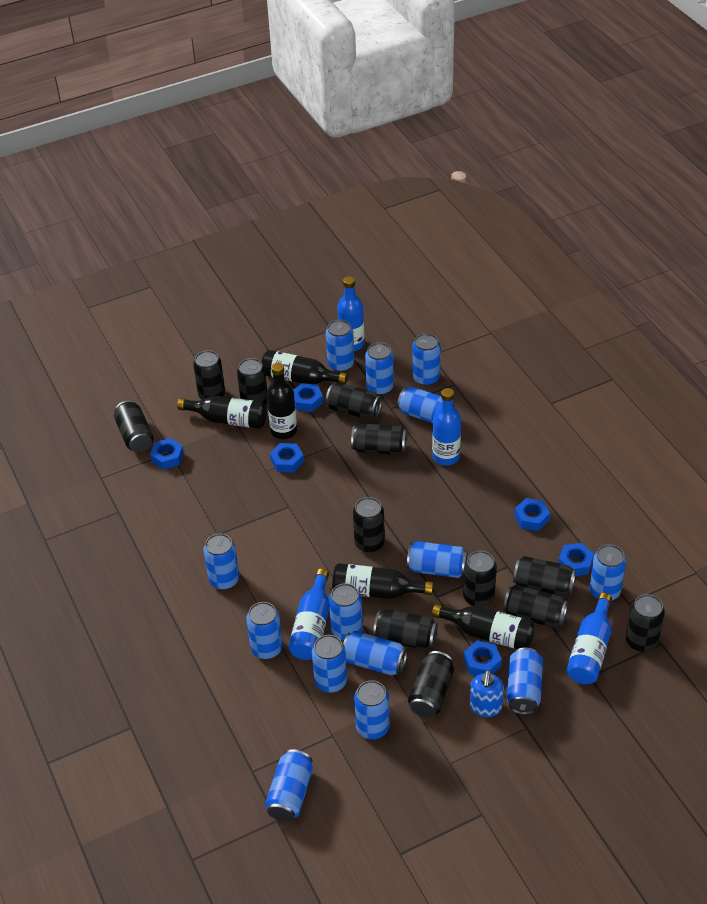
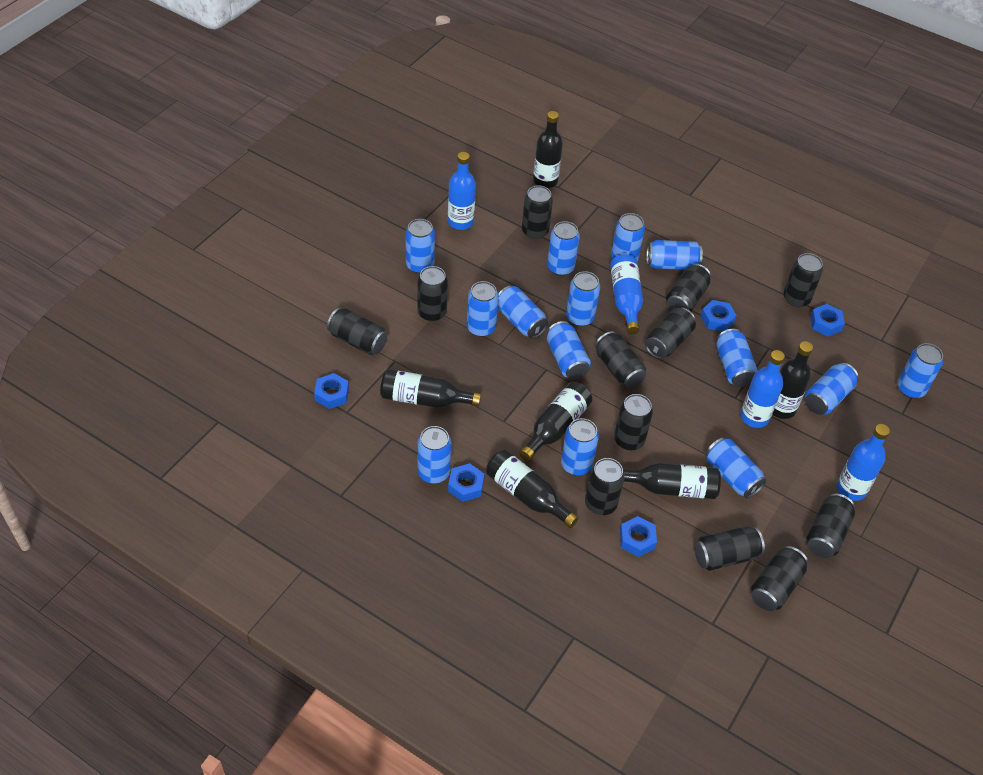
black bottle: 5 -> 6
blue nut: 6 -> 5
blue soap dispenser: 1 -> 0

